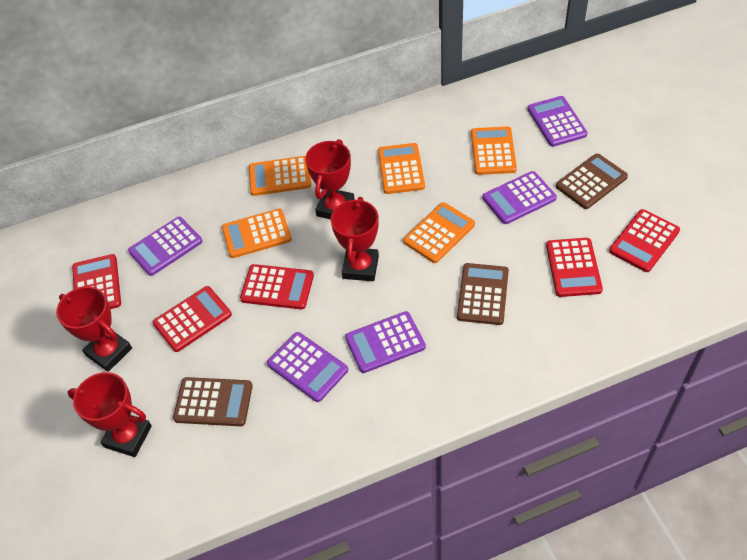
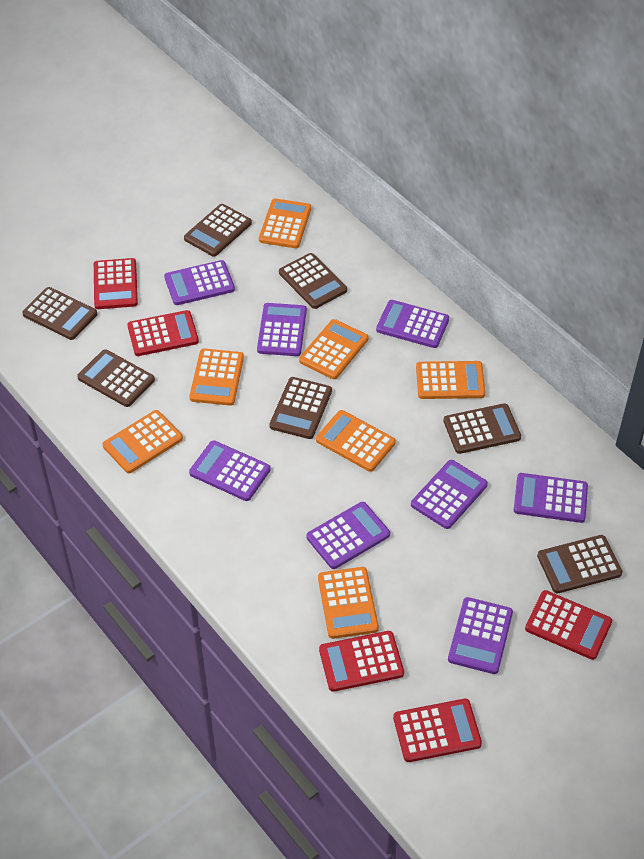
brown calculator: 3 -> 7
orange calculator: 5 -> 7
purple calculator: 5 -> 8
red trophy: 4 -> 0

